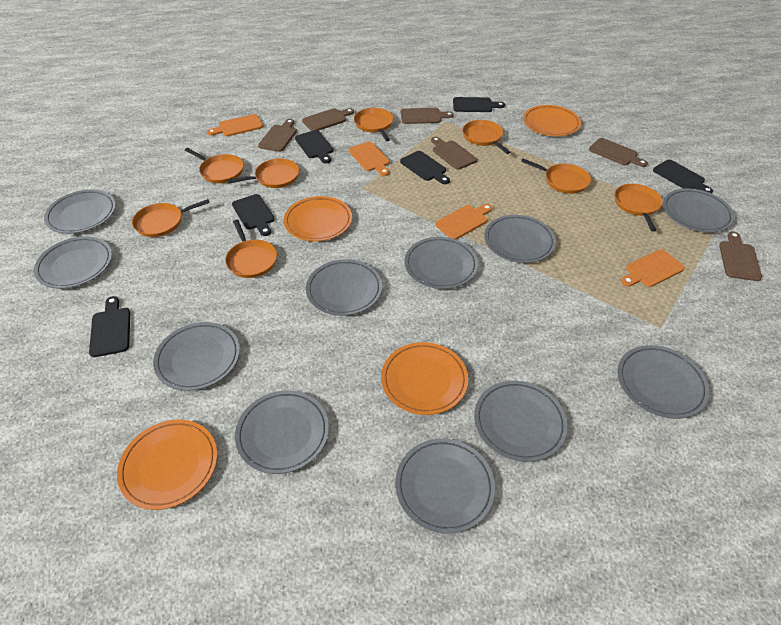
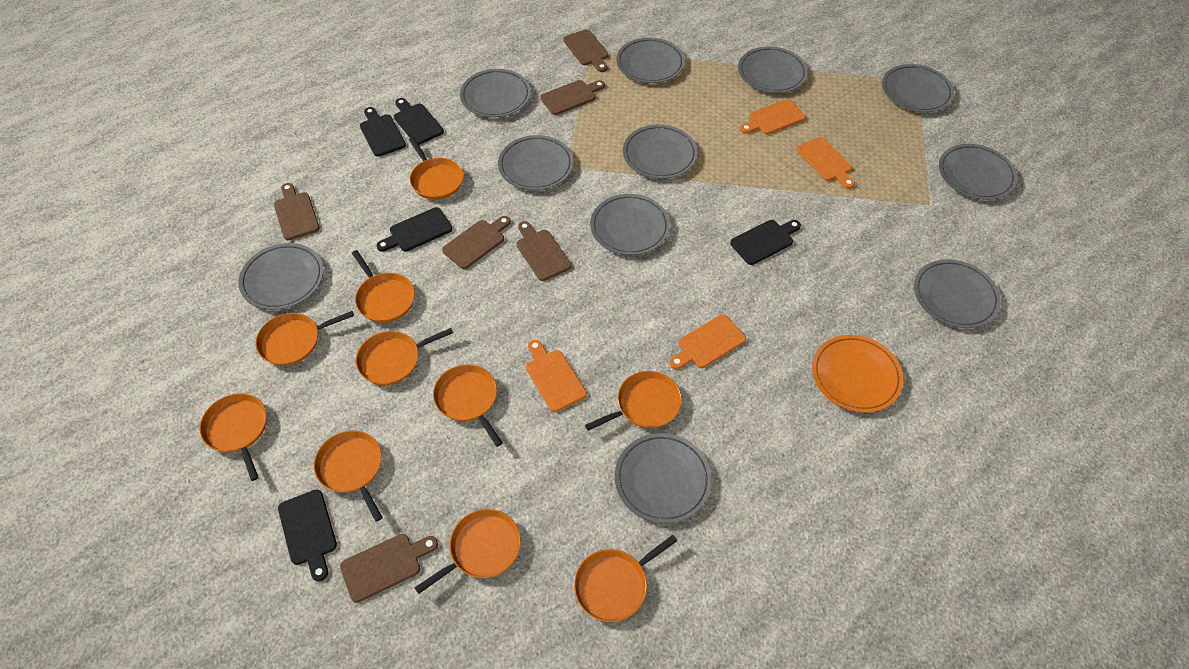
black cutting board: 6 -> 5
orange pan: 8 -> 10
orange plate: 4 -> 1

